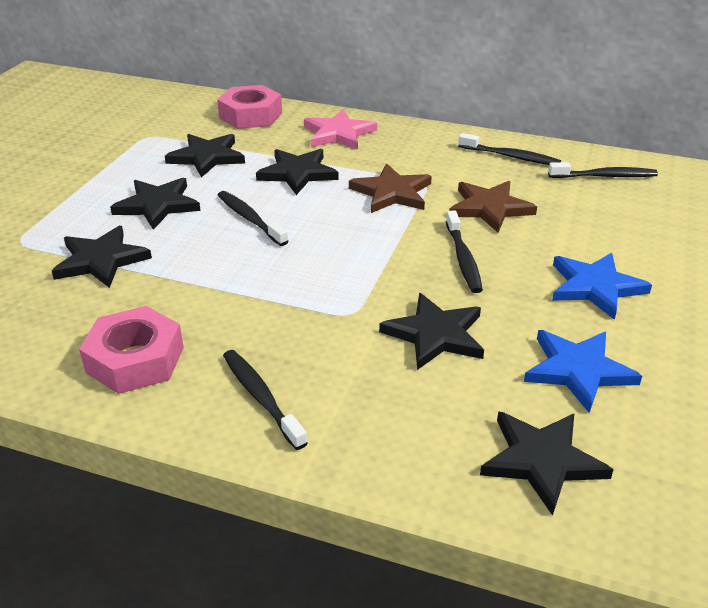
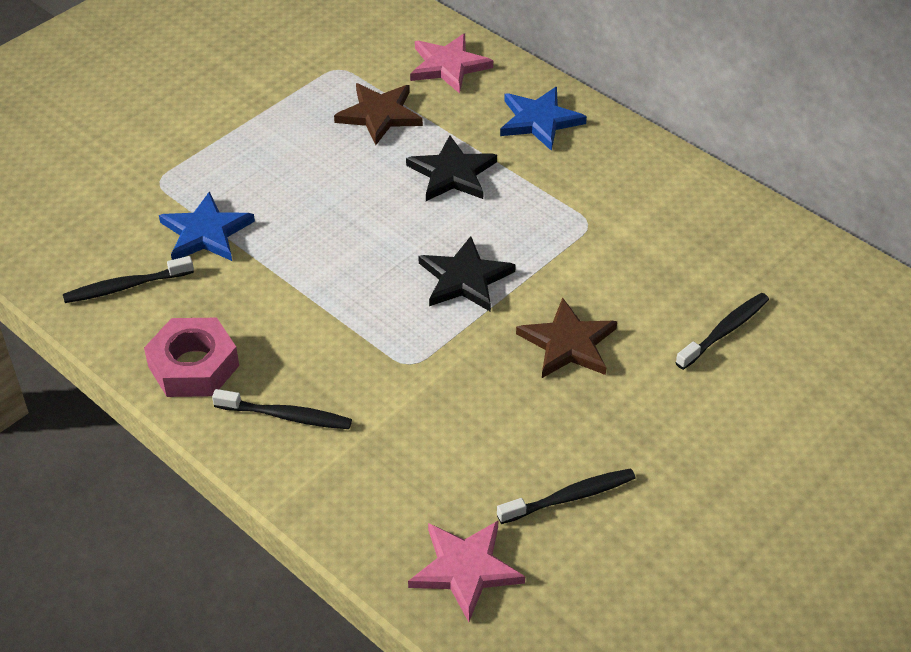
black star: 6 -> 2
black toothbrush: 5 -> 4
pink nut: 2 -> 1
pink star: 1 -> 2

